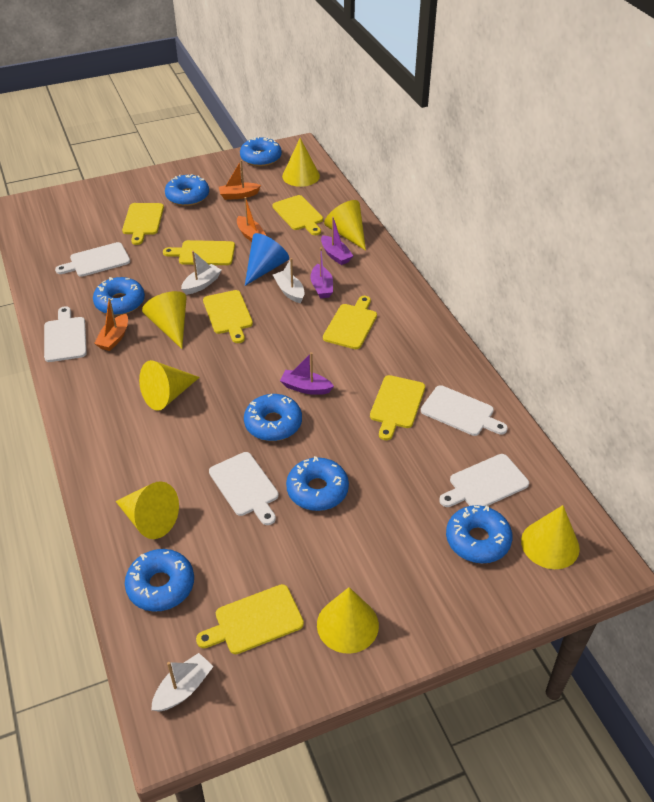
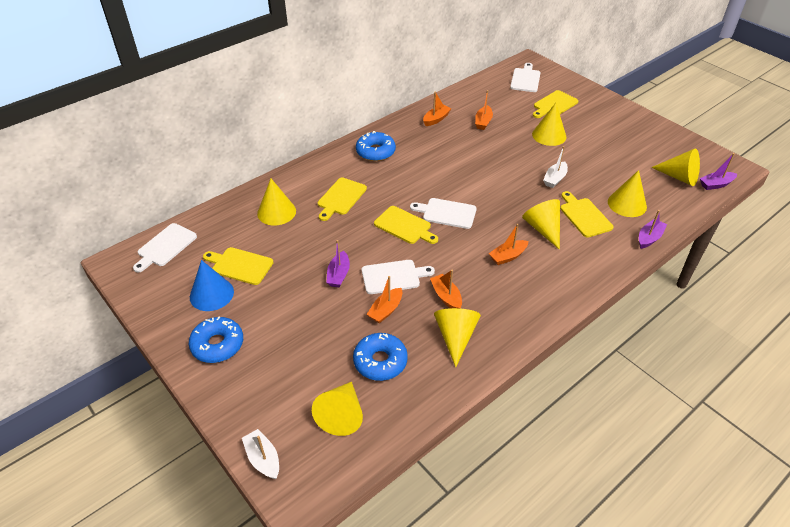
blue donut: 7 -> 3
orange boat: 3 -> 5
white boat: 3 -> 2
white cutting board: 5 -> 4
yellow cutting board: 7 -> 5

